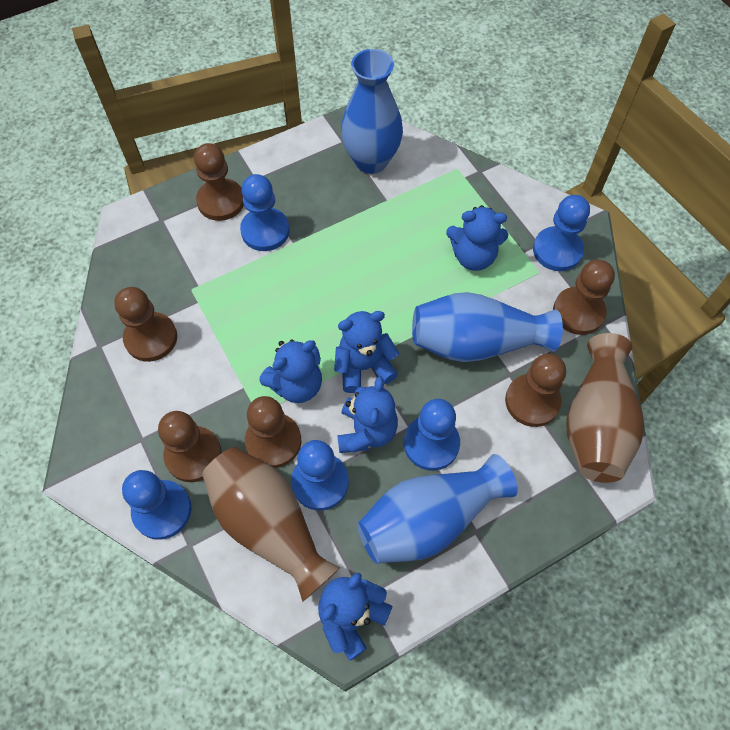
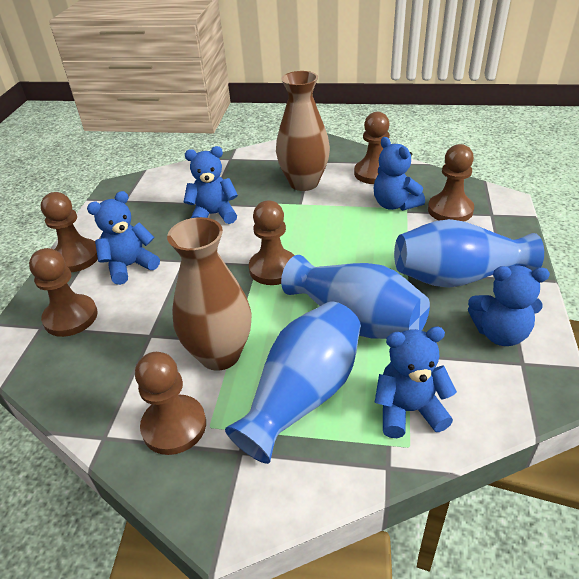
blue pawn: 5 -> 0

